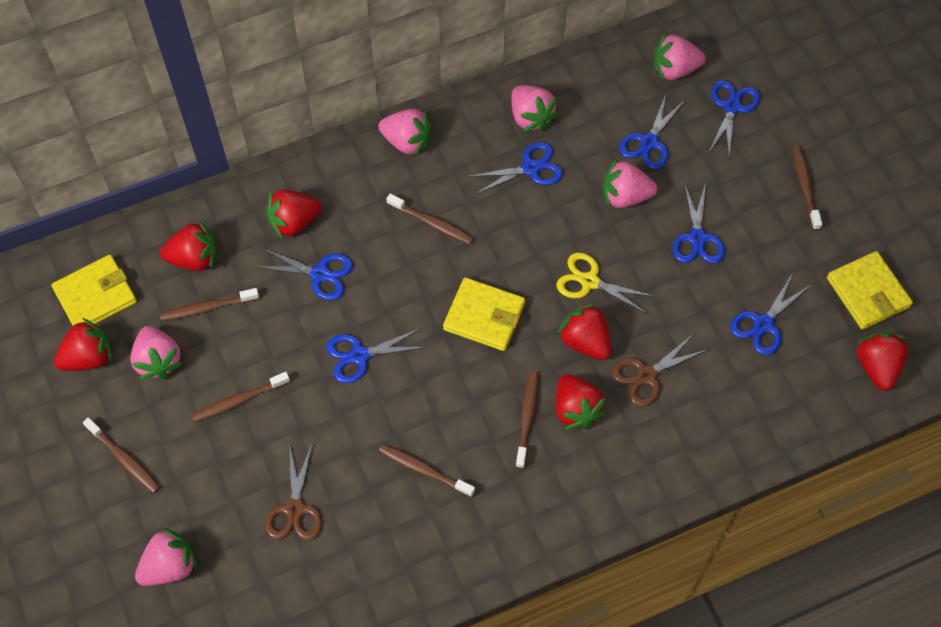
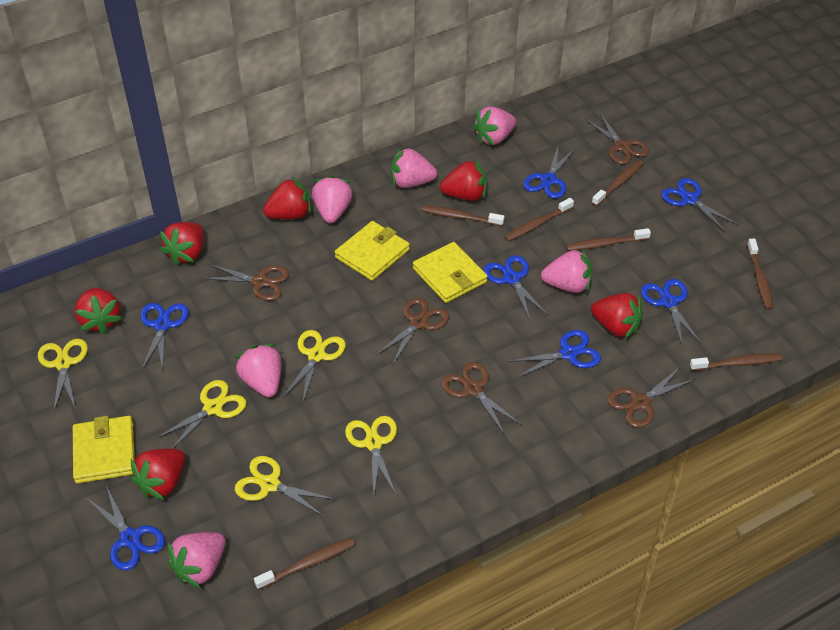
brown scissors: 2 -> 5
yellow scissors: 1 -> 5

